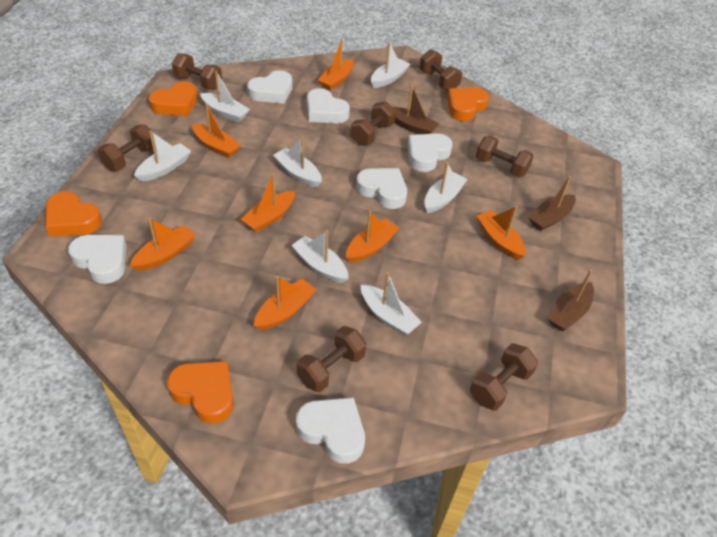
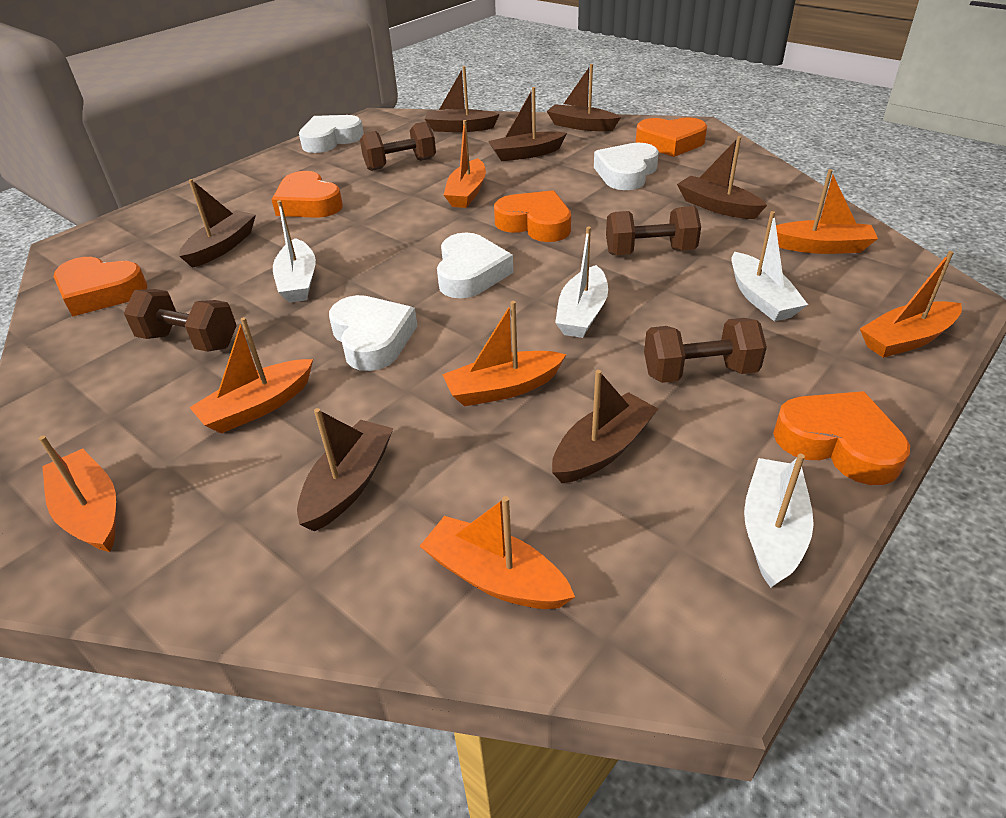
brown boat: 3 -> 7
brown dumbbell: 7 -> 4
orange heart: 4 -> 5
white boat: 7 -> 4
white heart: 6 -> 4

